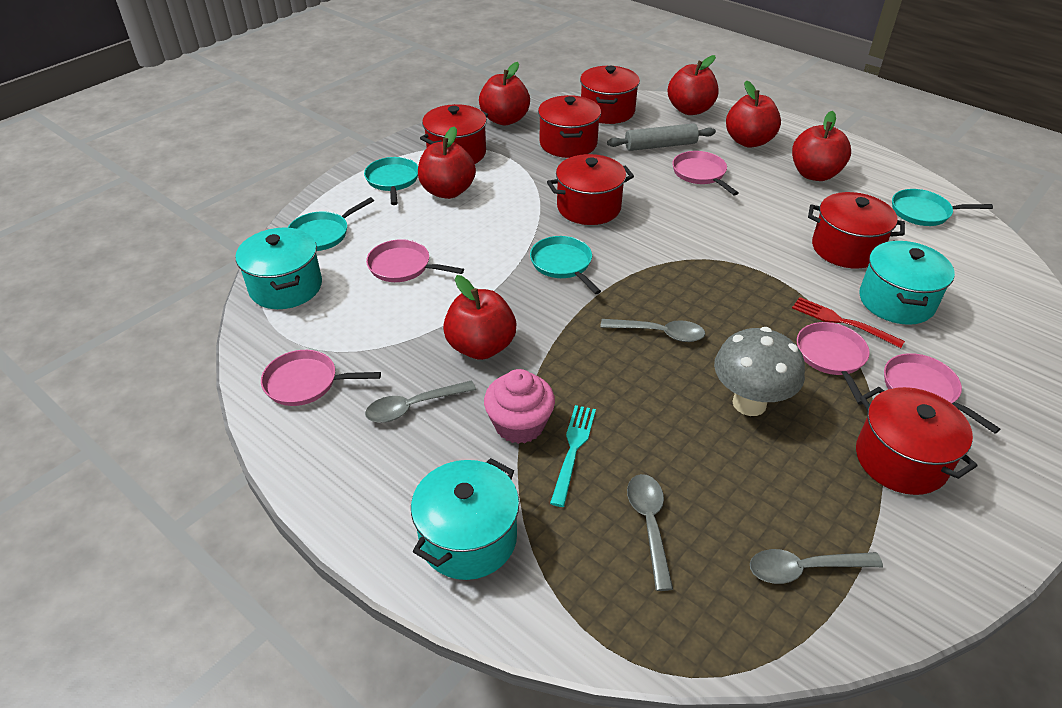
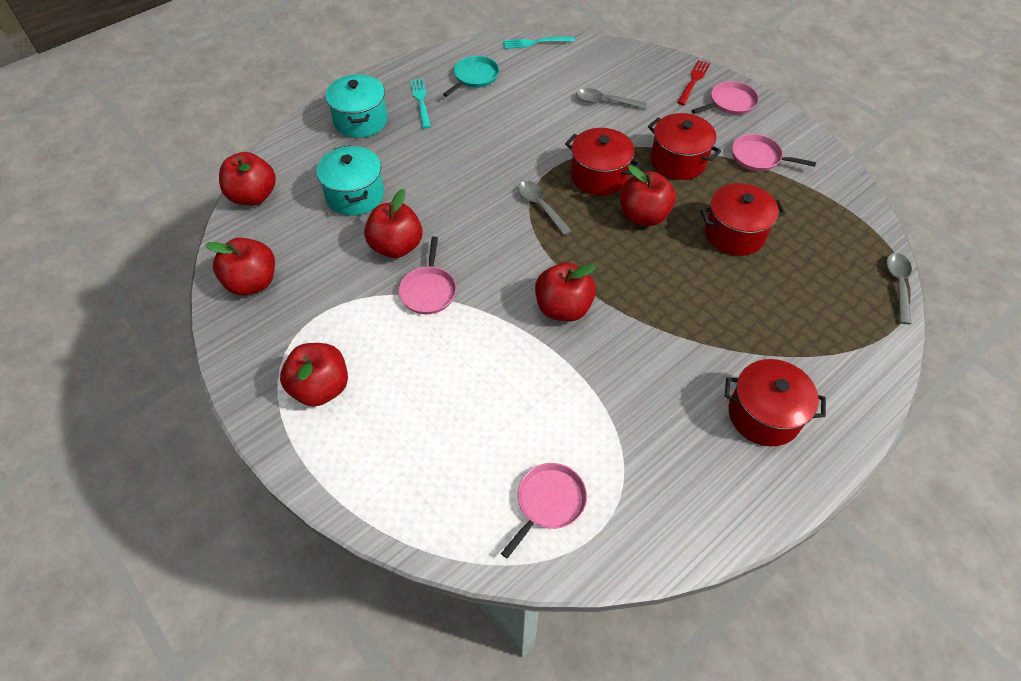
grey mushroom: 1 -> 0
grey rolling pin: 1 -> 0
grey spoon: 4 -> 3
pink cupcake: 1 -> 0
pink pan: 5 -> 4
red pot: 6 -> 4
turquoise fork: 1 -> 2
turquoise pan: 4 -> 1
turquoise pot: 3 -> 2

